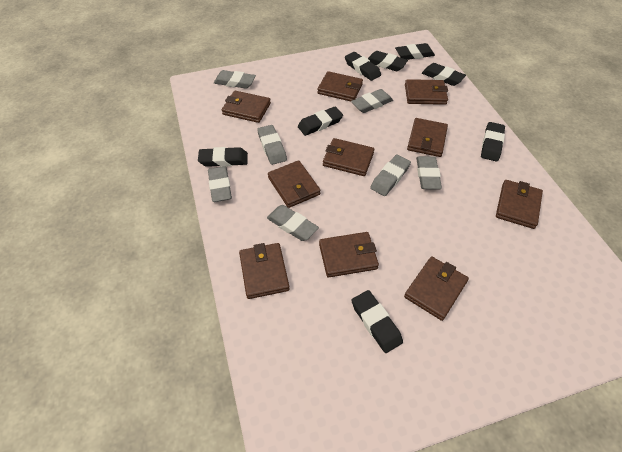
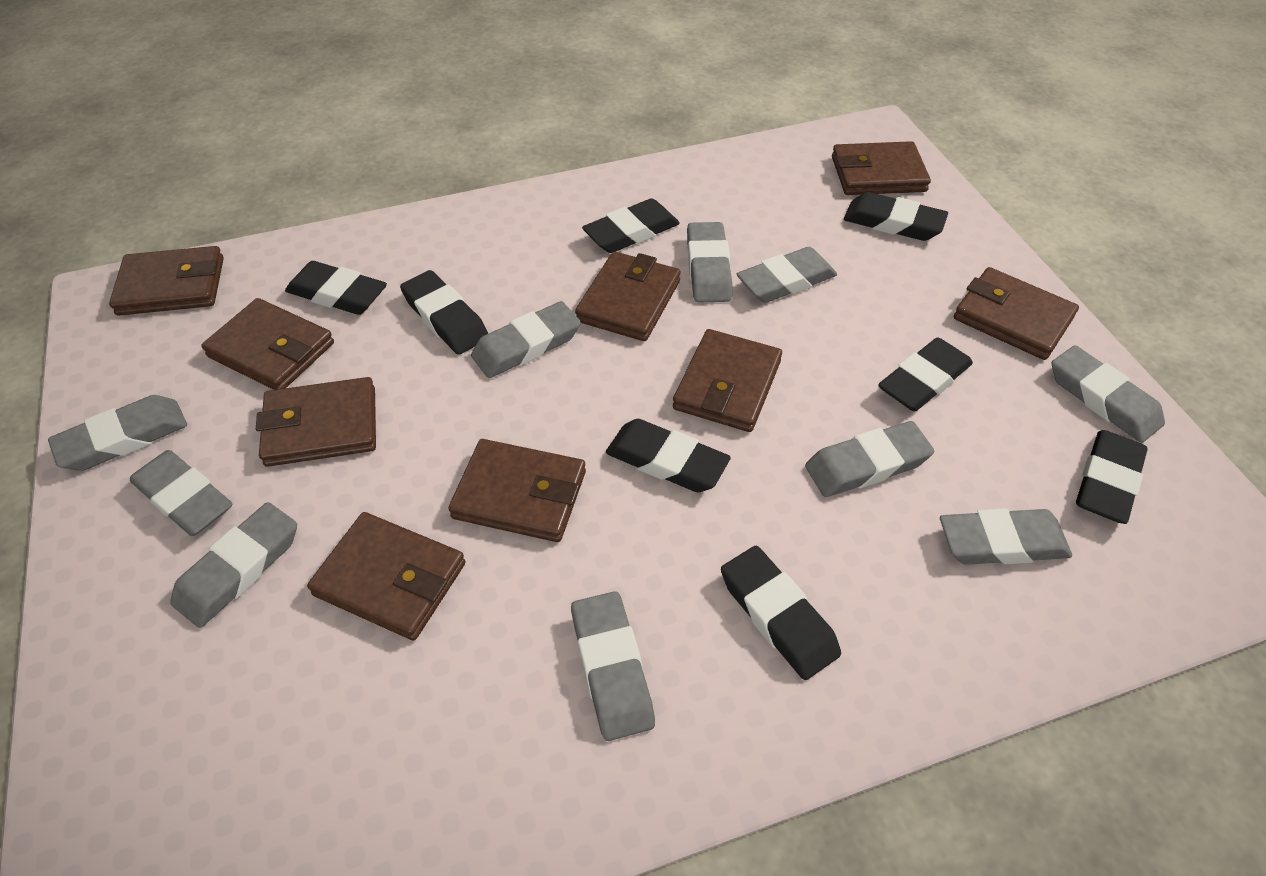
brown wallet: 10 -> 9
grey eraser: 7 -> 10

